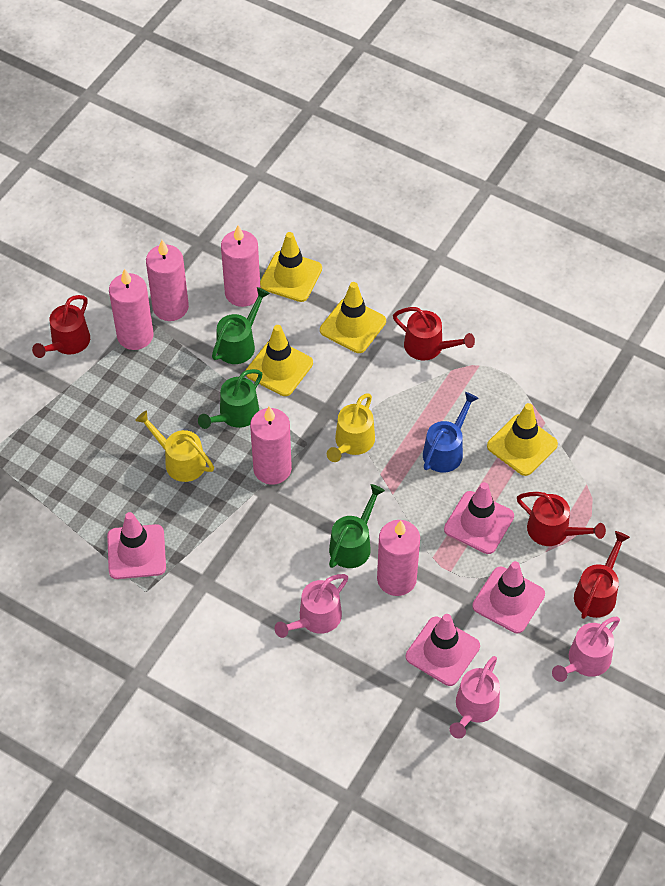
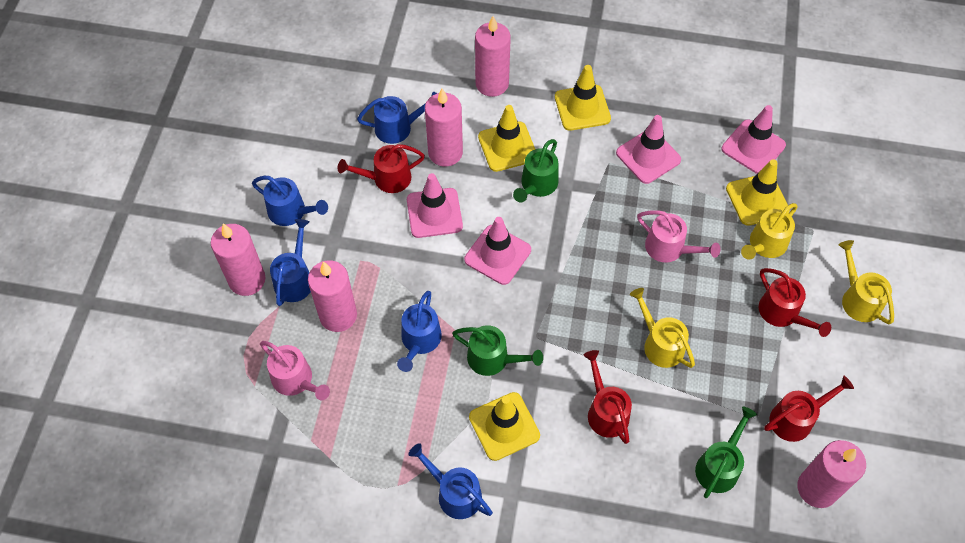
blue watering can: 1 -> 5
pink watering can: 3 -> 2
yellow watering can: 2 -> 3

